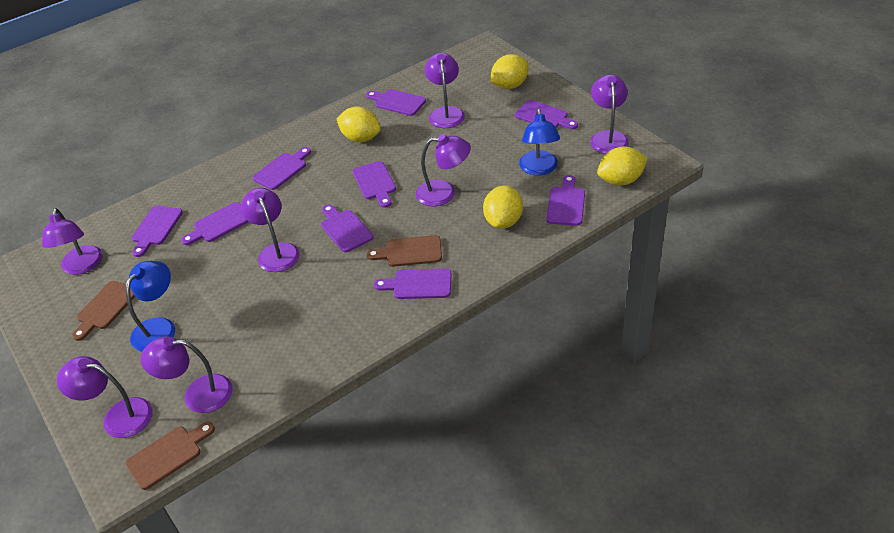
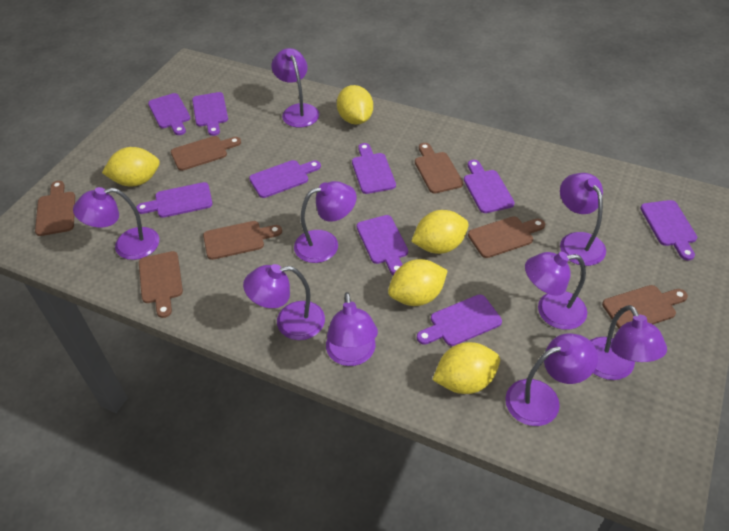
blue lamp: 2 -> 0
brown cutting board: 3 -> 7
purple lamp: 7 -> 9
yellow lemon: 4 -> 5

